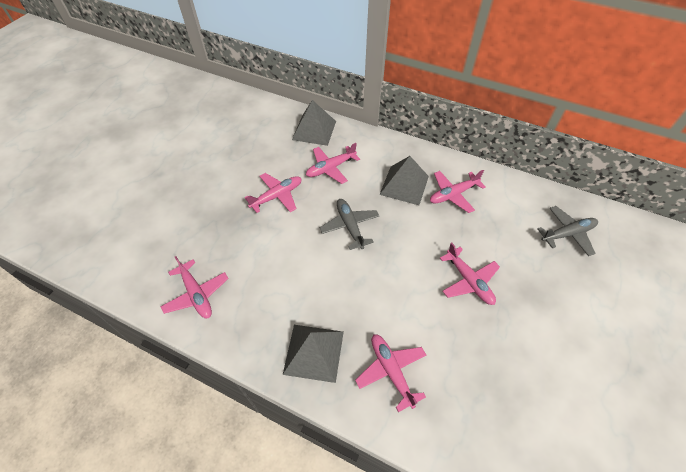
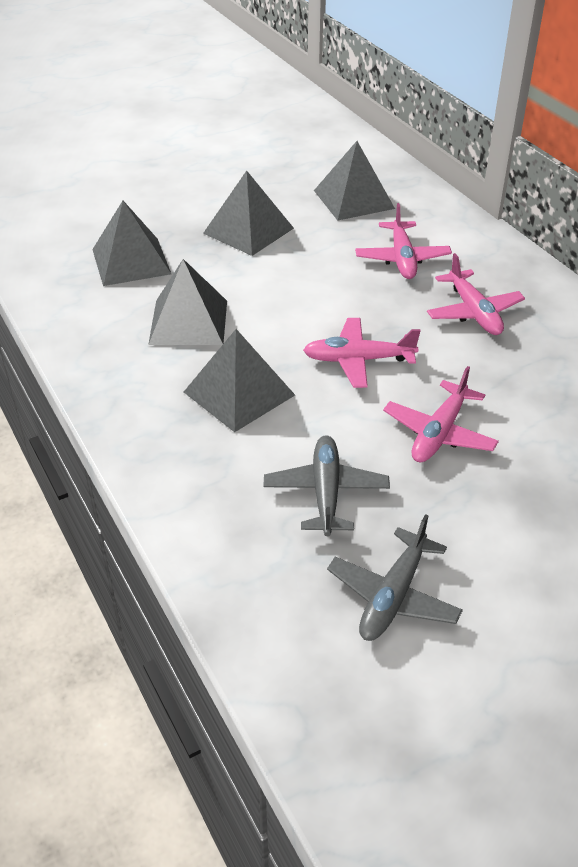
grey pyramid: 3 -> 5
pink plane: 6 -> 4

